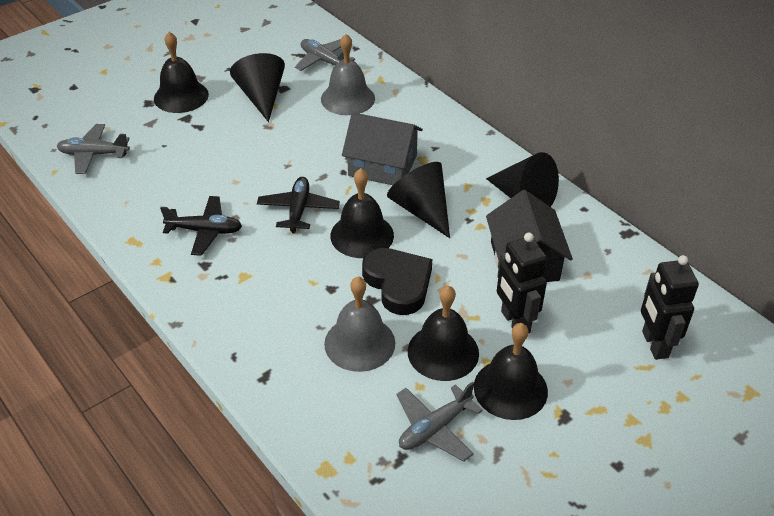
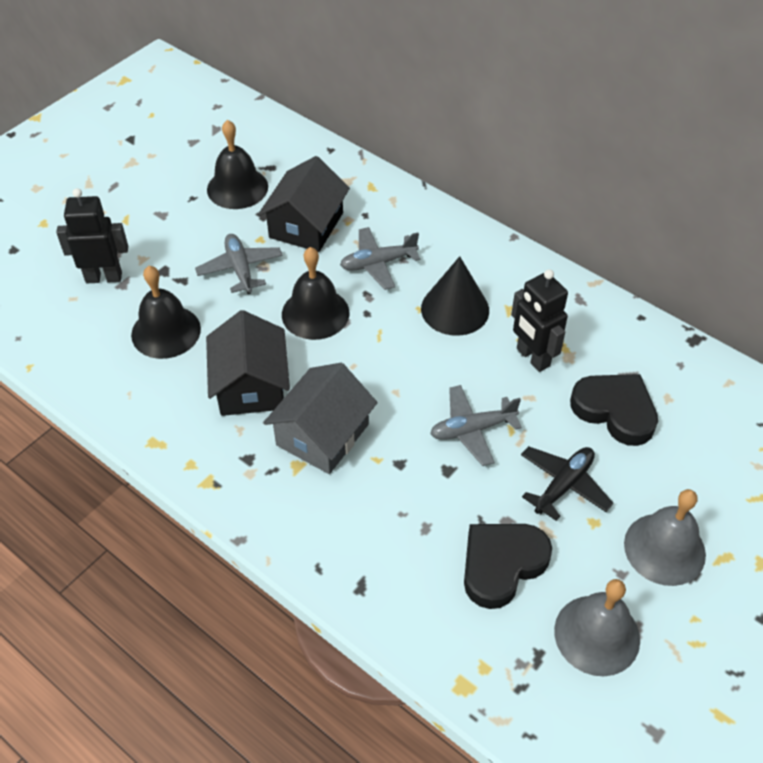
black bell: 4 -> 3
black cone: 3 -> 1
black heart: 1 -> 2
black house: 1 -> 2
black plane: 2 -> 1

